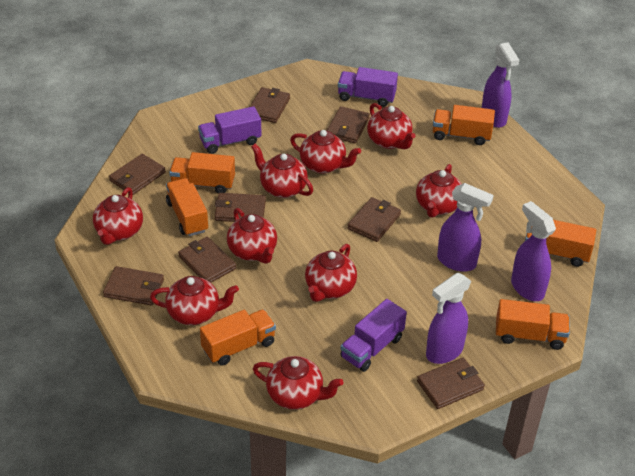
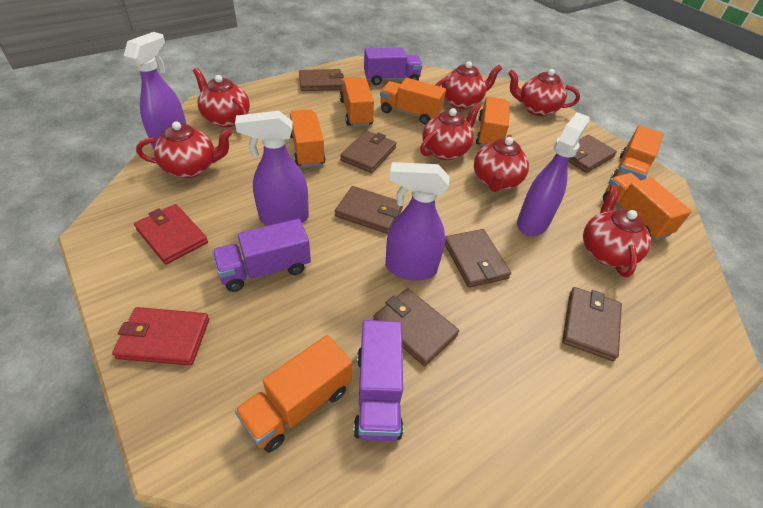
brown wallet: 8 -> 7
orange truck: 6 -> 7
red teapot: 9 -> 7
red wallet: 0 -> 2

